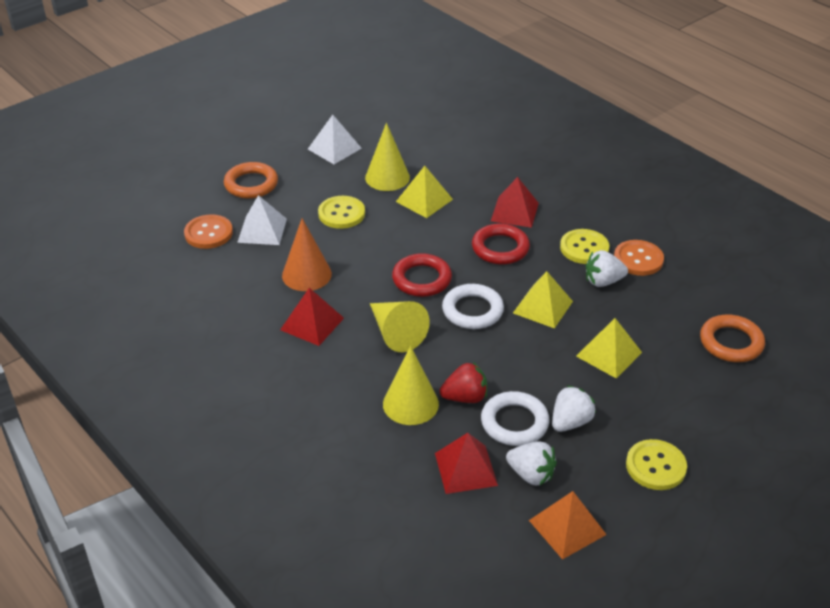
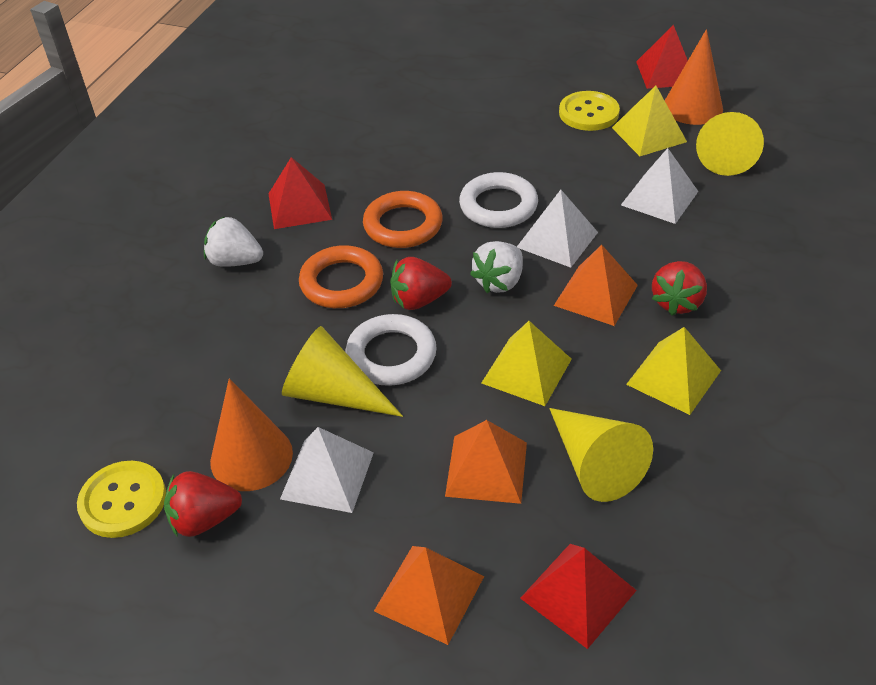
orange button: 2 -> 0
orange cone: 1 -> 2
orange pyramid: 1 -> 3
red ring: 2 -> 0
red strawberry: 1 -> 3
white pyramid: 2 -> 3
white strawberry: 3 -> 2
yellow button: 3 -> 2

